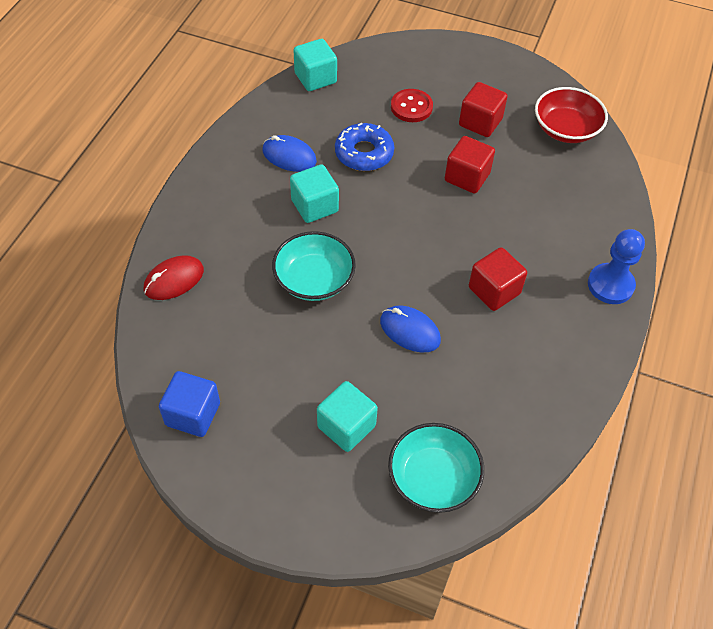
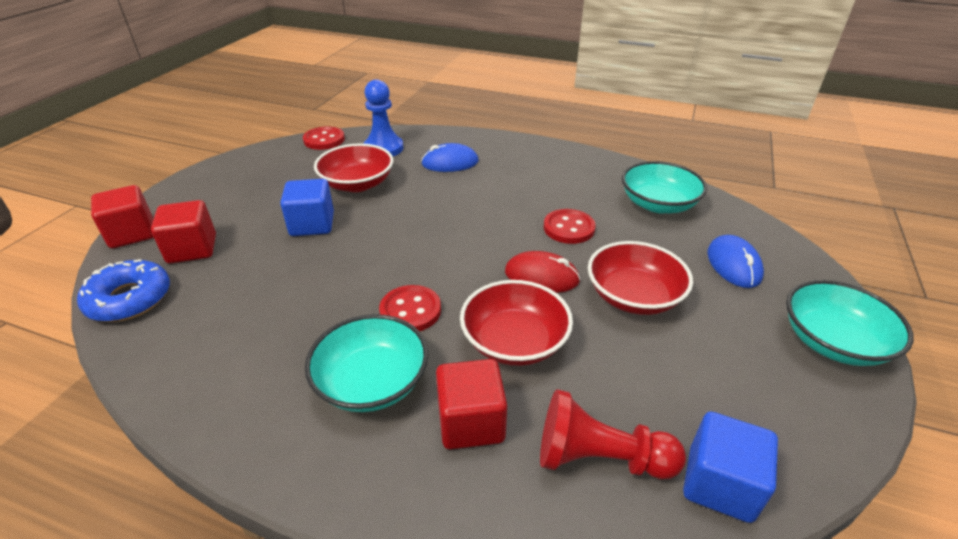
blue cube: 1 -> 2
red bowl: 1 -> 3
red button: 1 -> 3
red pawn: 0 -> 1
turquoise bowl: 2 -> 3
turquoise cube: 3 -> 0

